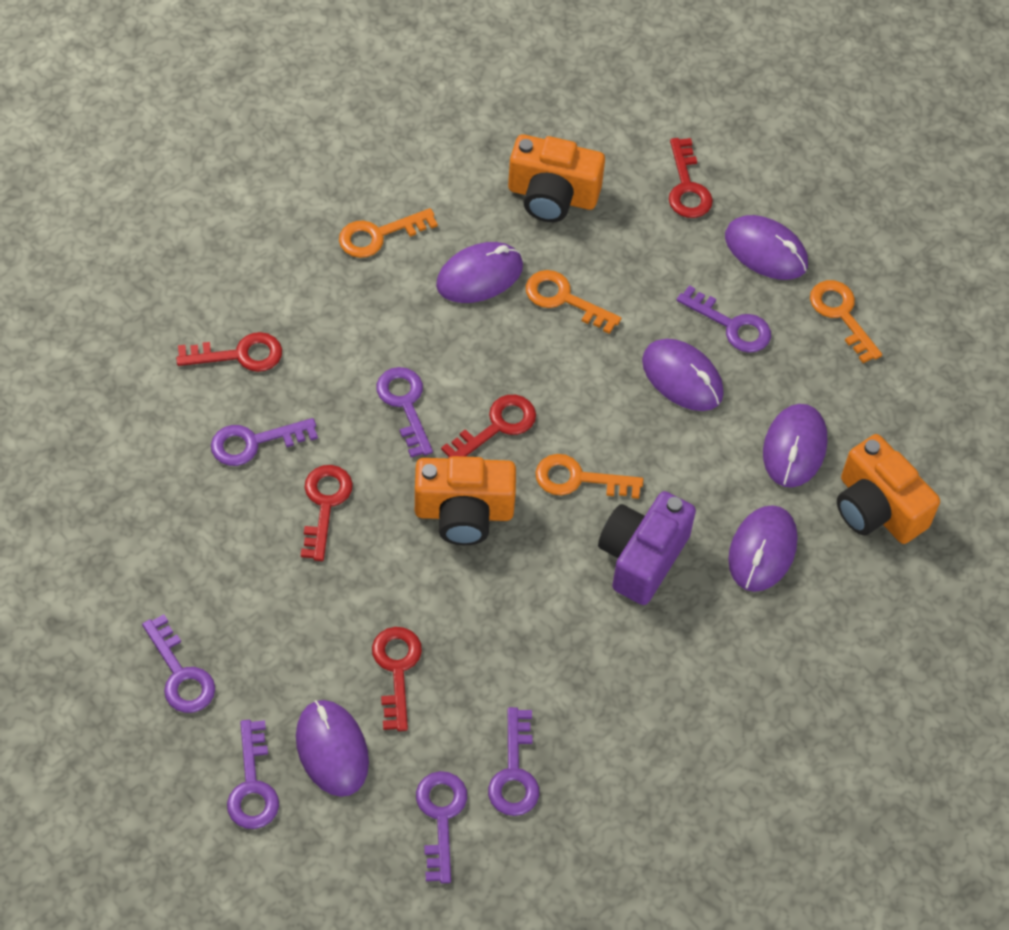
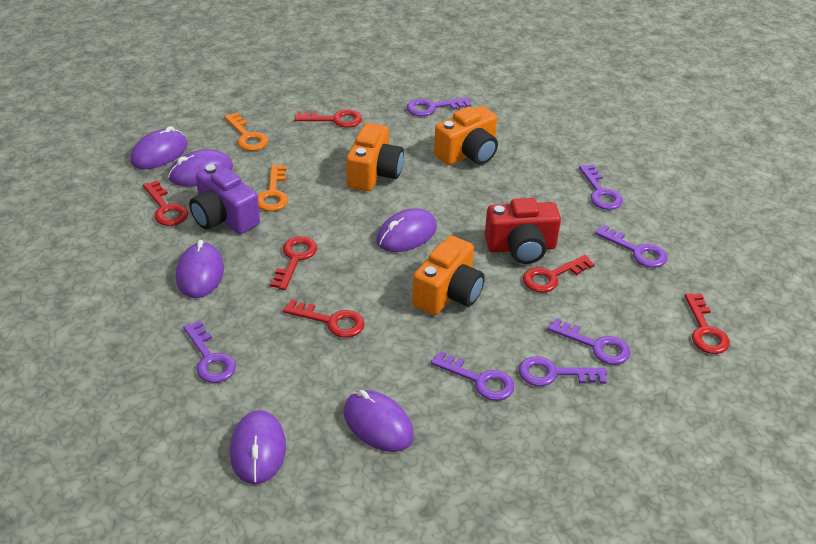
orange key: 4 -> 2
red camera: 0 -> 1
red key: 5 -> 6

